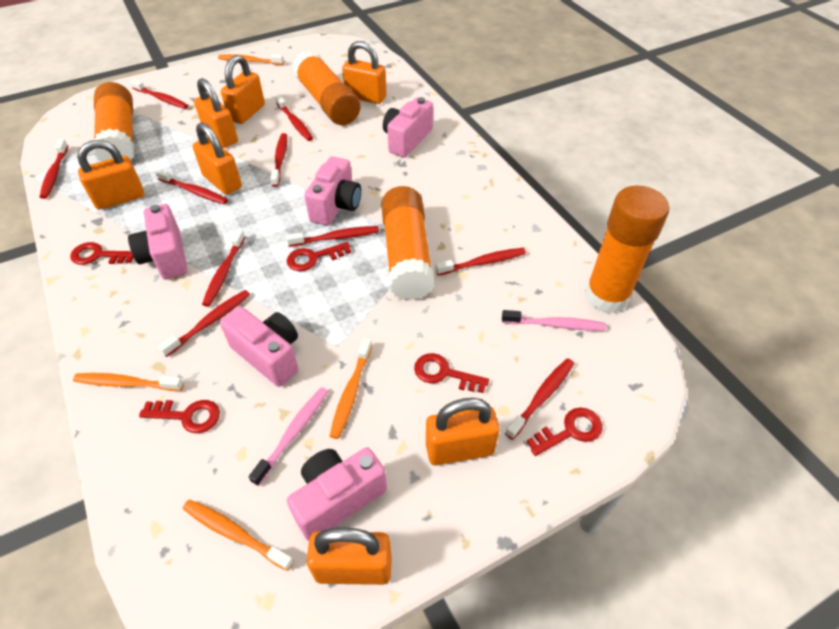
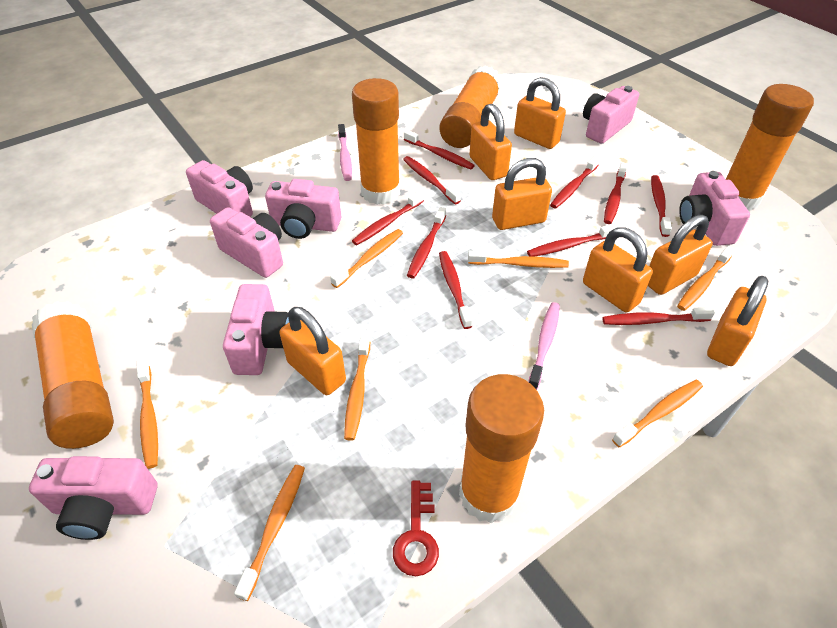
orange glue stick: 4 -> 5
orange toothbrush: 4 -> 7
pink camera: 5 -> 7
red key: 5 -> 1

